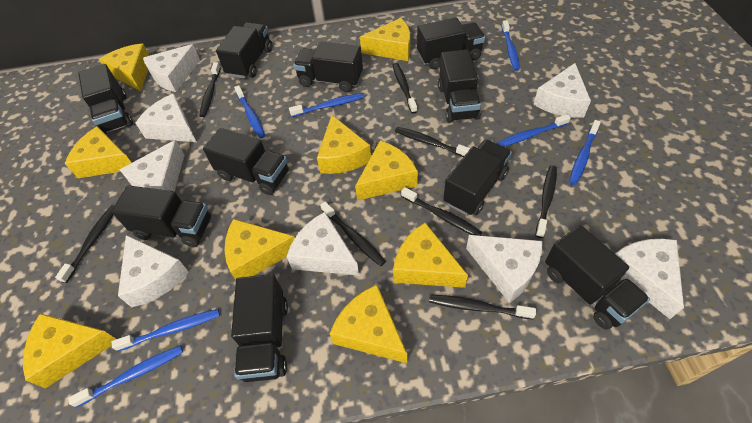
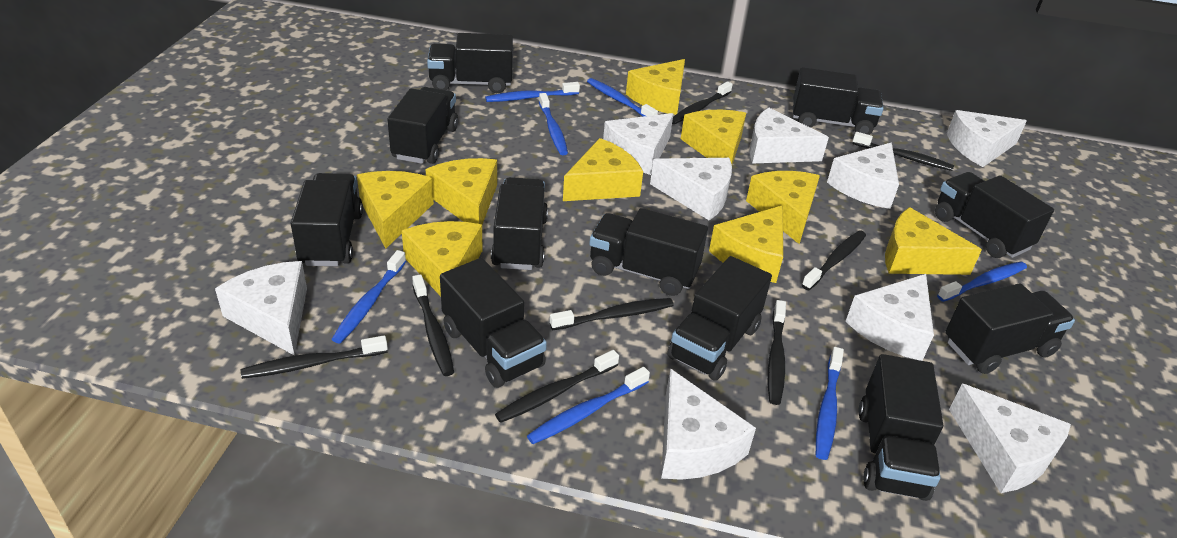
black truck: 10 -> 11
white cheese: 8 -> 9

